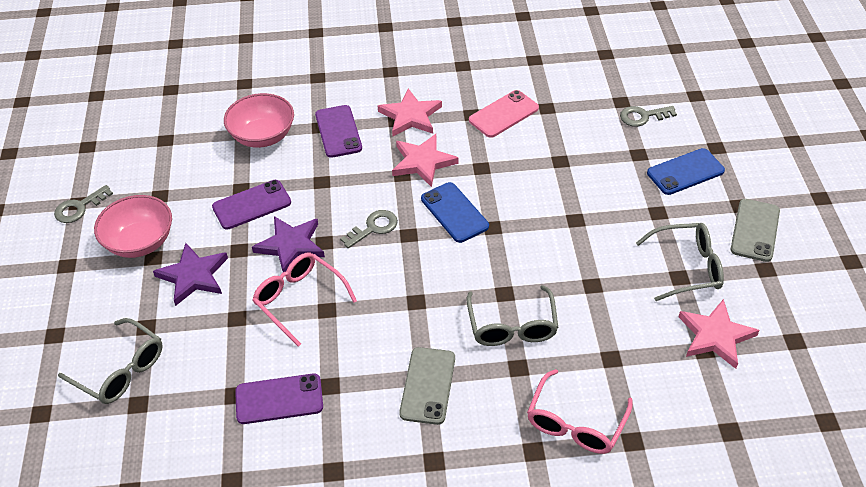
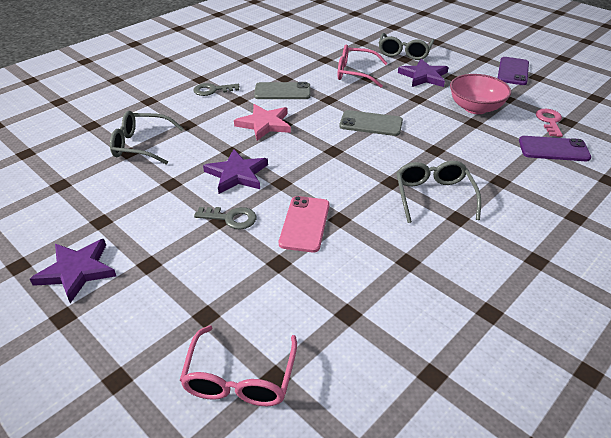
blue phone: 2 -> 0
grey key: 3 -> 2
pink bowl: 2 -> 1
pink key: 0 -> 1
pink star: 3 -> 1
purple phone: 3 -> 2
purple star: 2 -> 3

